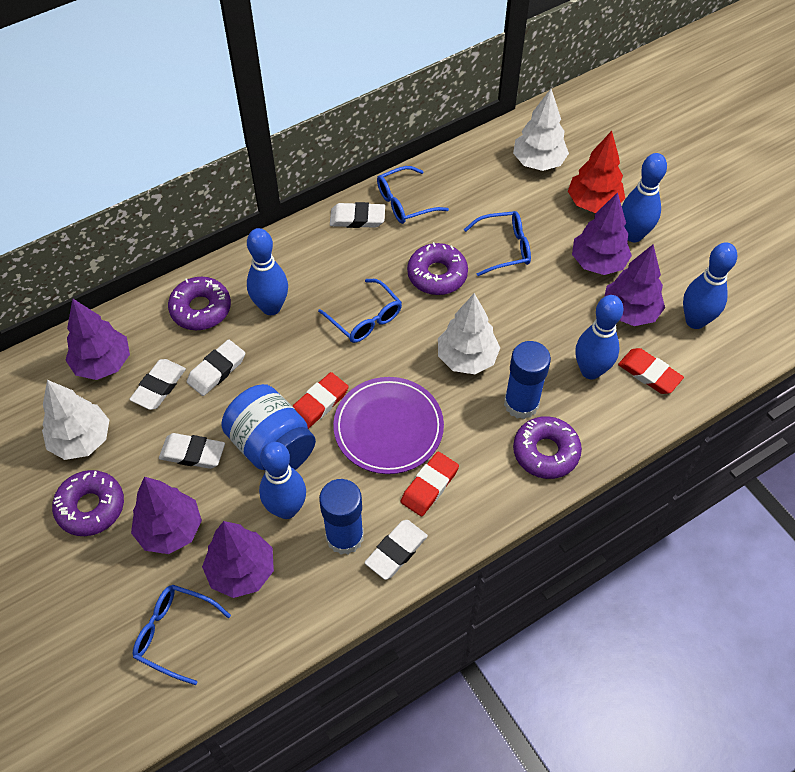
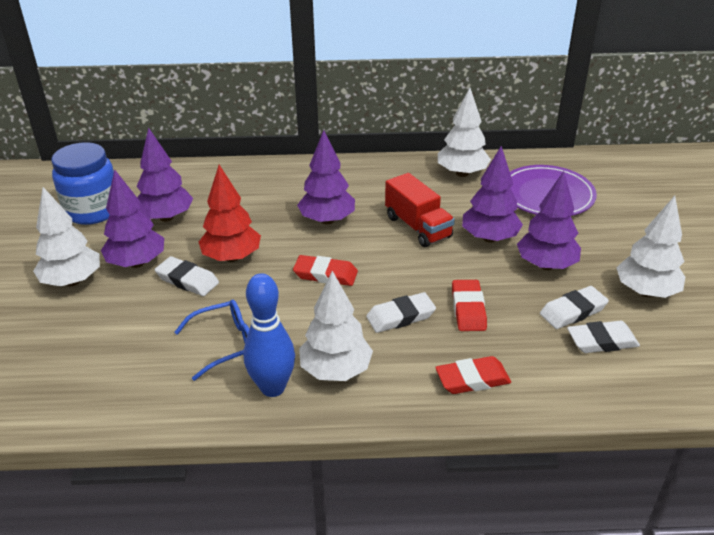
blue bowling pin: 5 -> 1
blue glasses: 4 -> 1
blue glue stick: 2 -> 0
purple donut: 4 -> 0
red truck: 0 -> 1
white eraser: 5 -> 4
white tree: 3 -> 4

